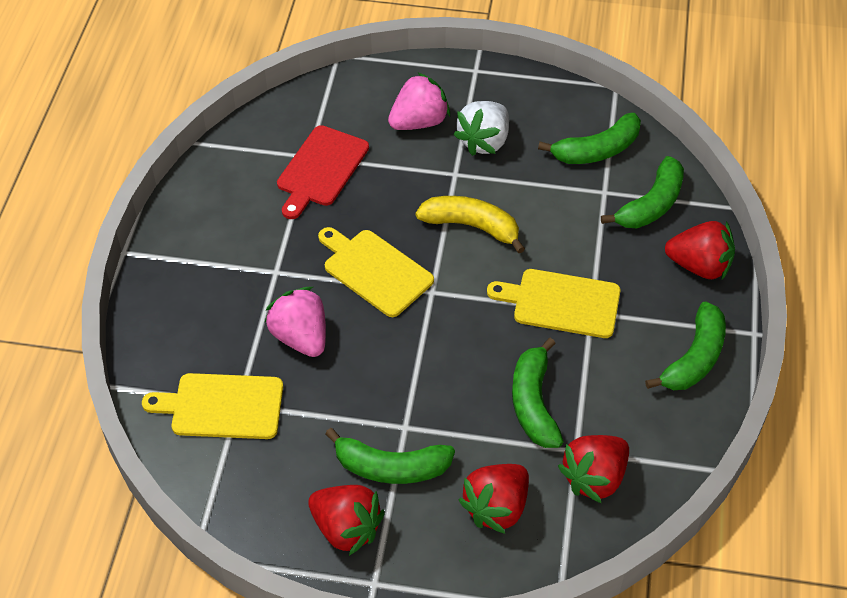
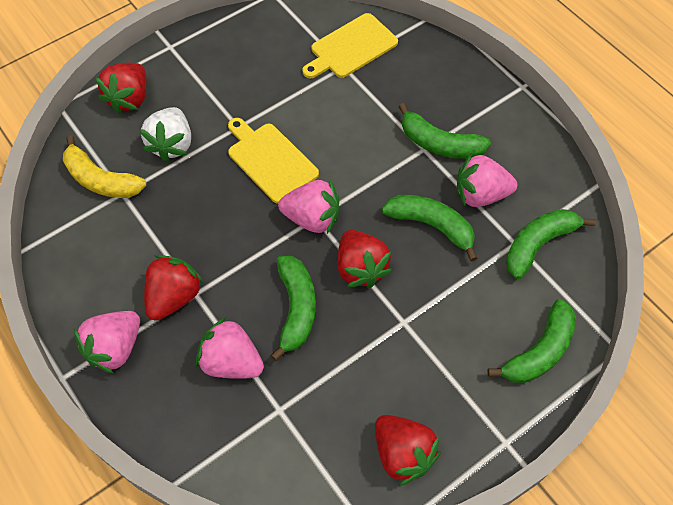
pink strawberry: 2 -> 4
red cutting board: 1 -> 0
yellow cutting board: 3 -> 2

